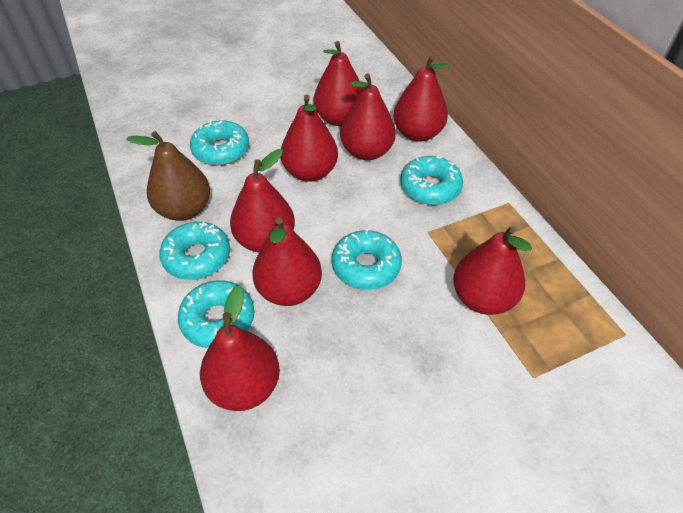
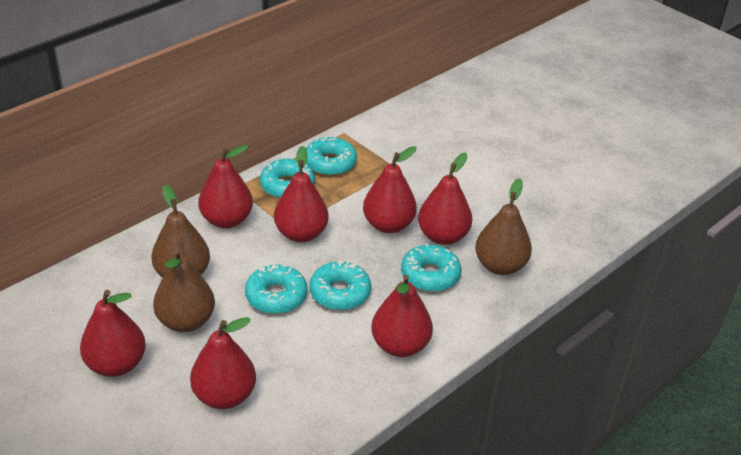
brown pear: 1 -> 3
red pear: 8 -> 7

